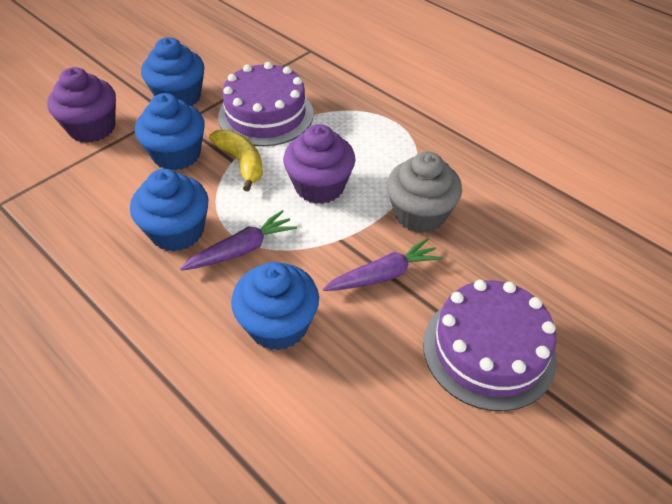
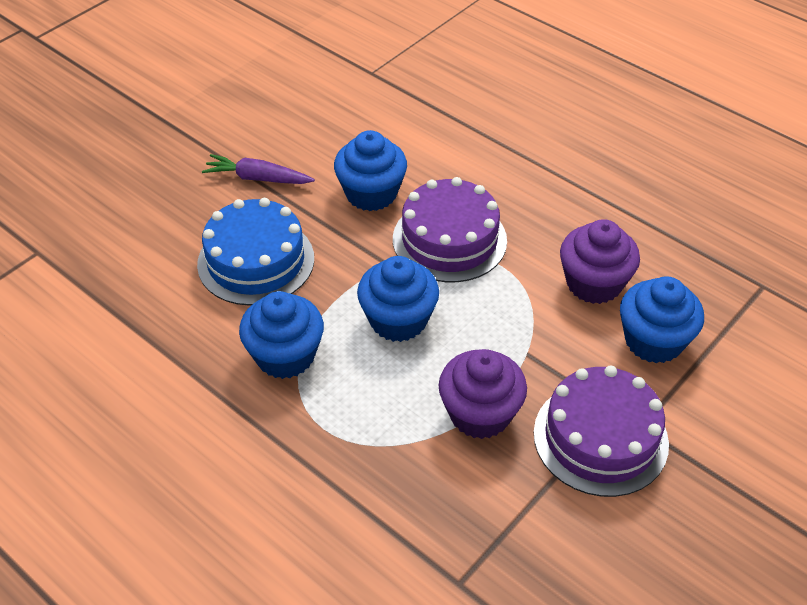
blue cake: 0 -> 1
grey cupcake: 1 -> 0
purple carrot: 2 -> 1
yellow banana: 1 -> 0

